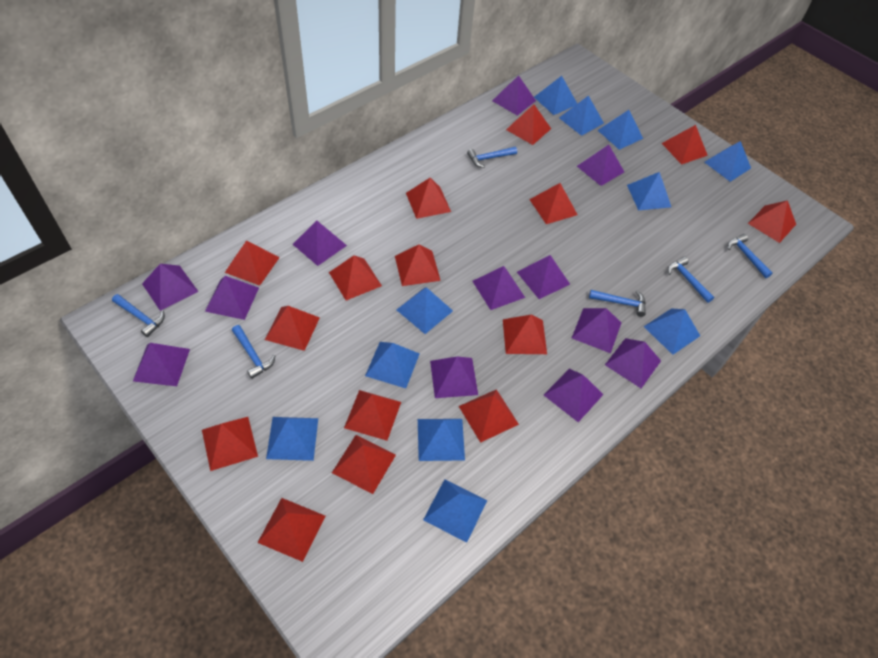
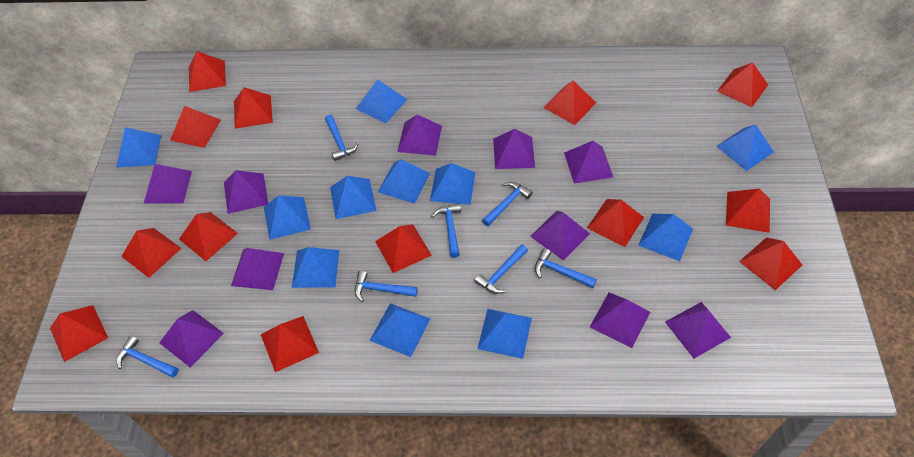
blue hammer: 6 -> 7
purple pyramid: 12 -> 10
red pyramid: 15 -> 13

